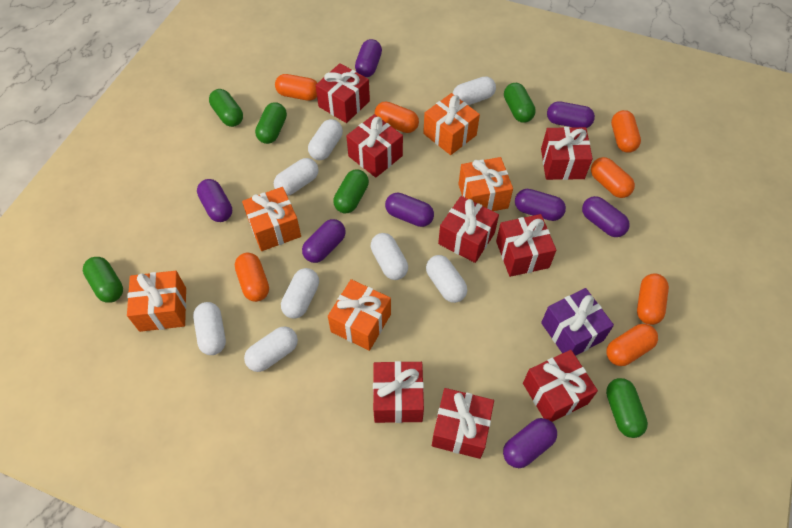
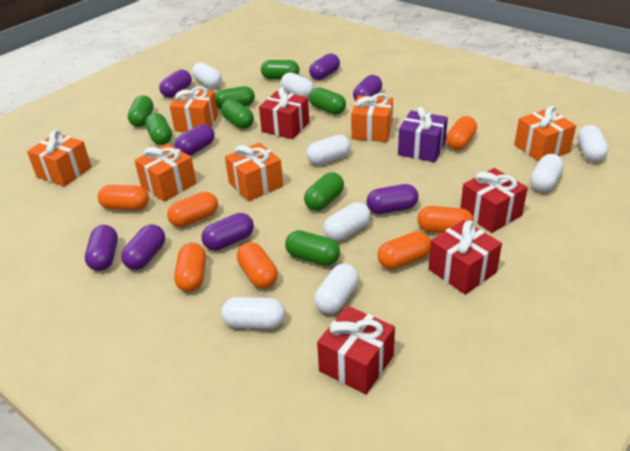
green capsule: 6 -> 8
orange gift: 5 -> 6
red gift: 8 -> 4

